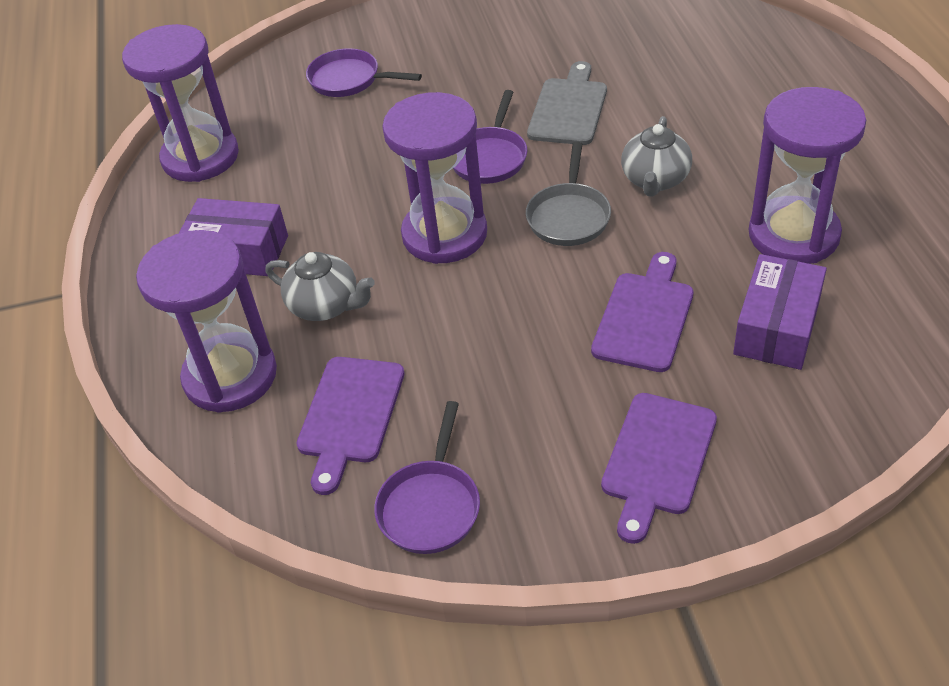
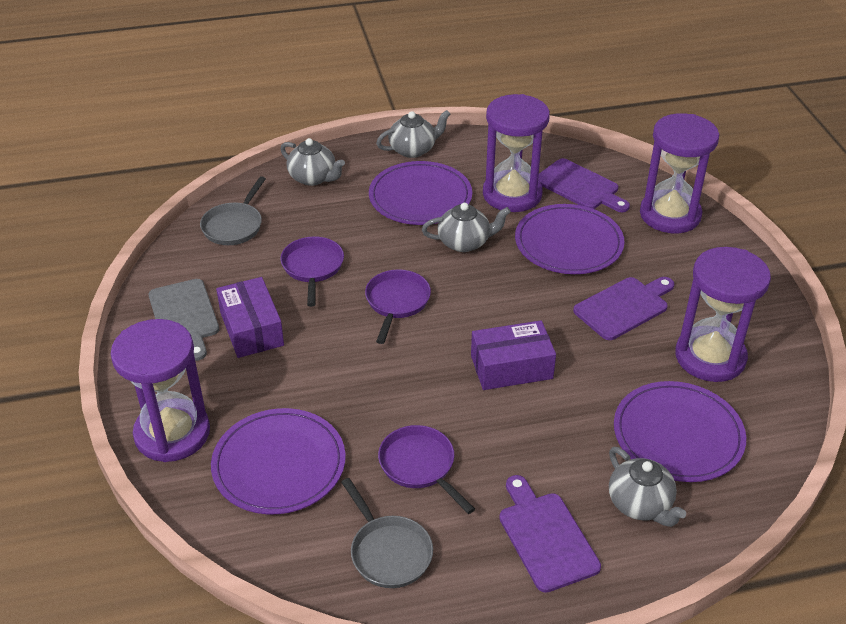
grey pan: 1 -> 2
grey teapot: 2 -> 4
purple plate: 0 -> 4

